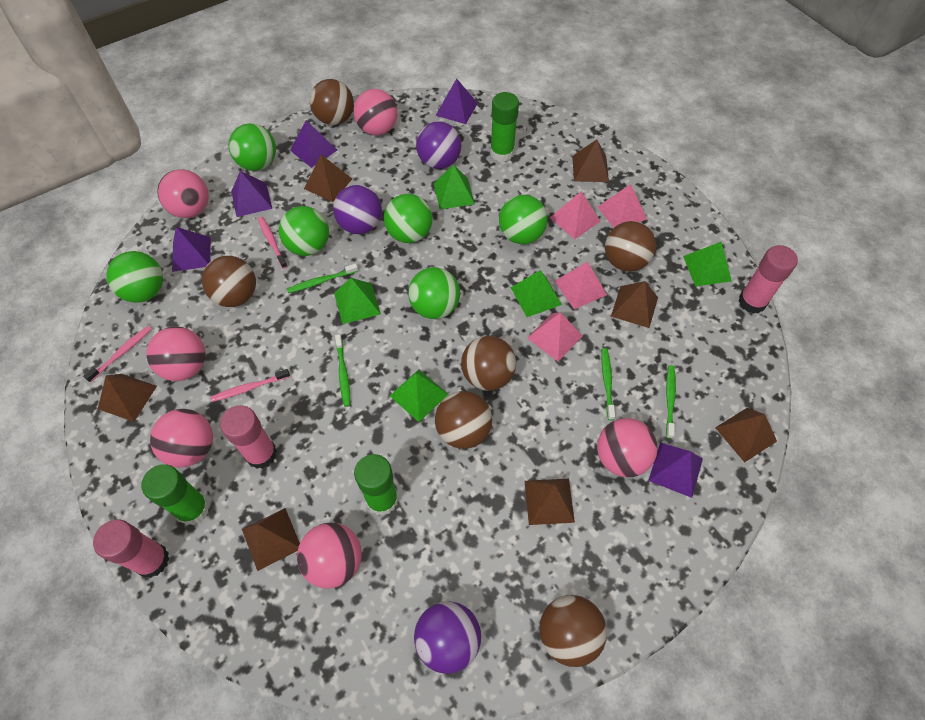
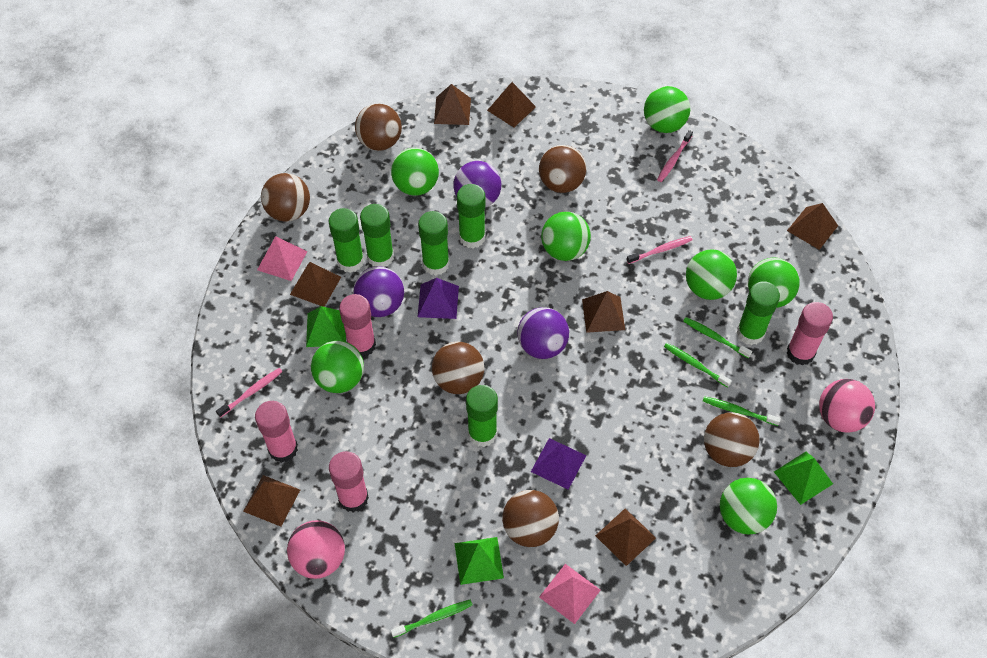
green ball: 6 -> 7
green glue stick: 3 -> 6
green pyramid: 5 -> 3
pink ball: 6 -> 2
pink glue stick: 3 -> 4
pink pyramid: 4 -> 2
purple pyramid: 5 -> 2

